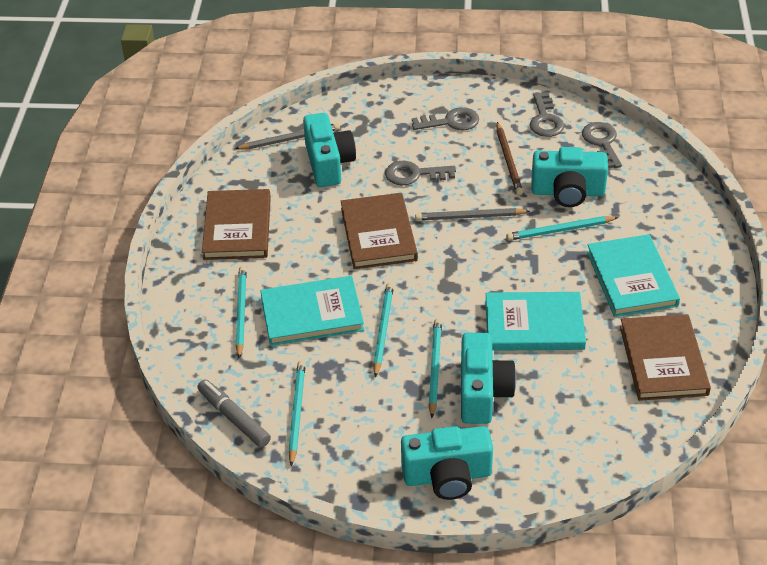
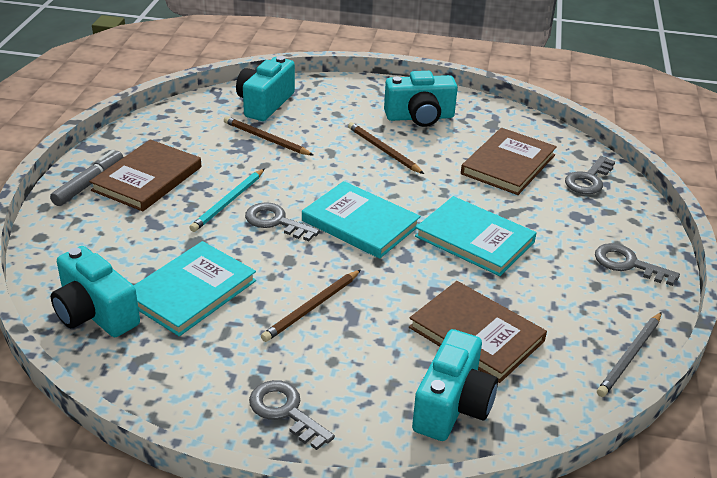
brown pencil: 1 -> 3
grey pencil: 2 -> 1
turquoise pencil: 5 -> 1

